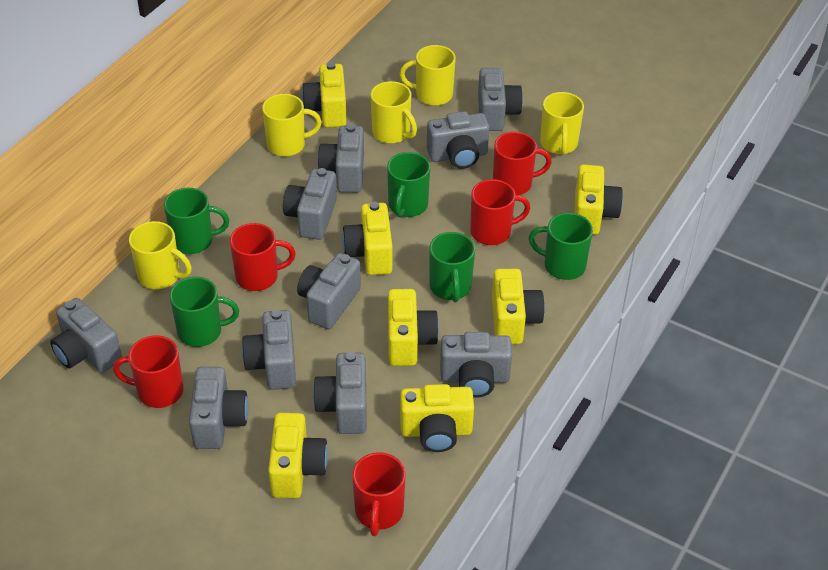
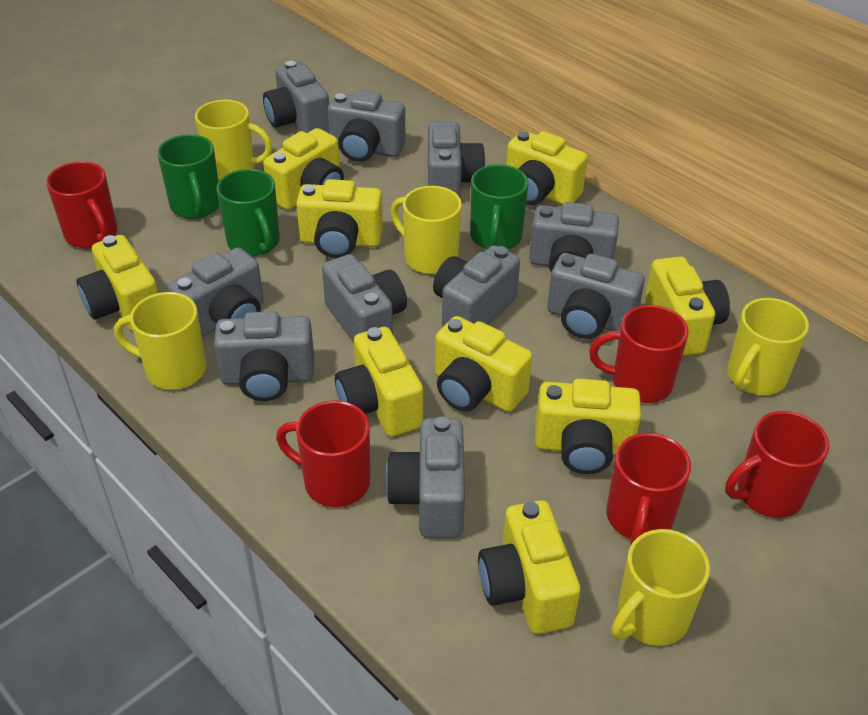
green mug: 5 -> 3
yellow camera: 7 -> 9

